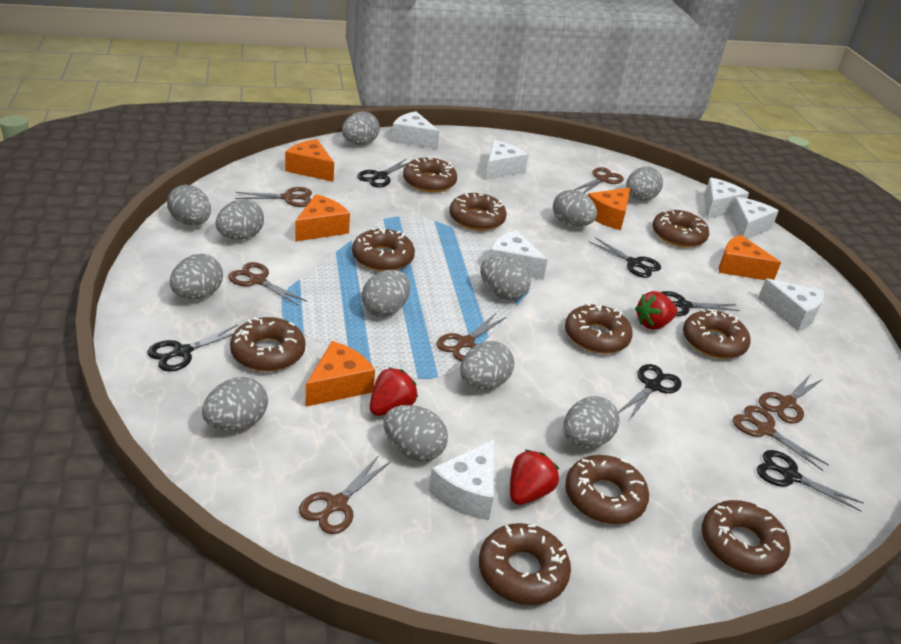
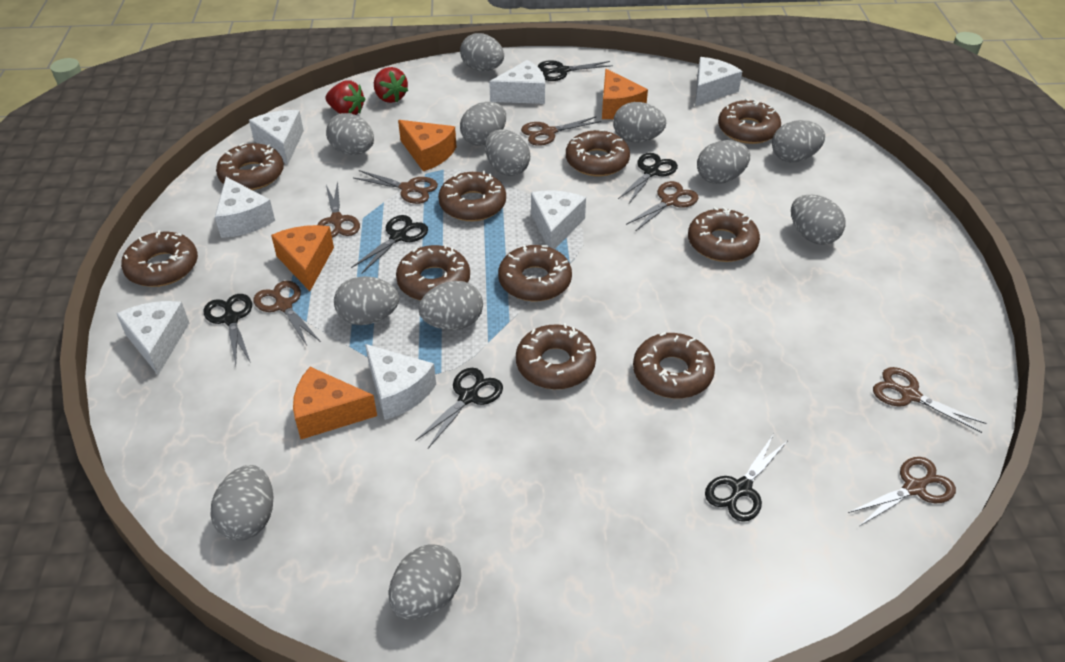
orange cheese: 5 -> 4
red strawberry: 3 -> 2

